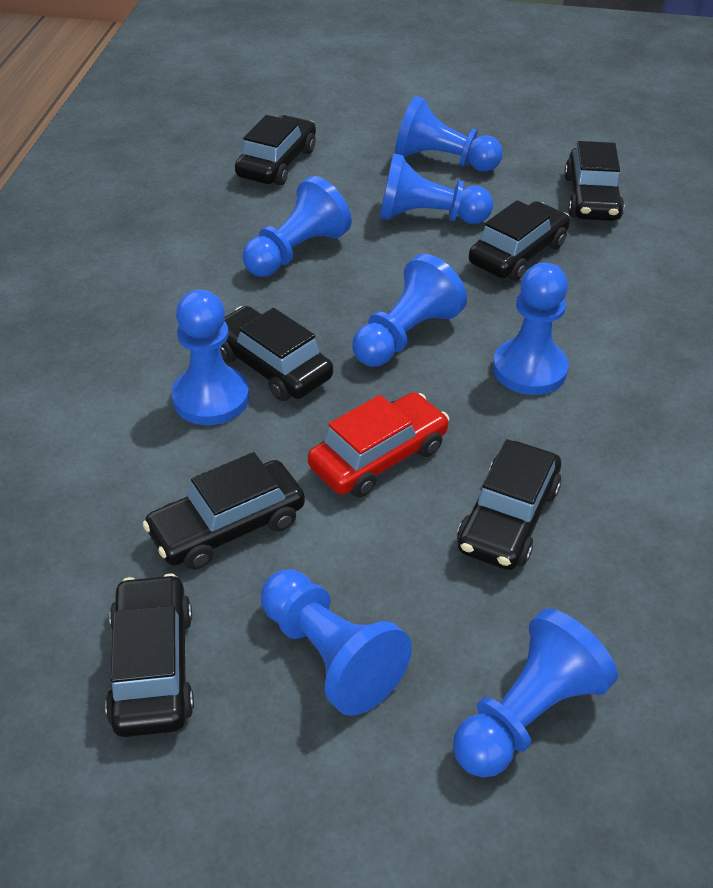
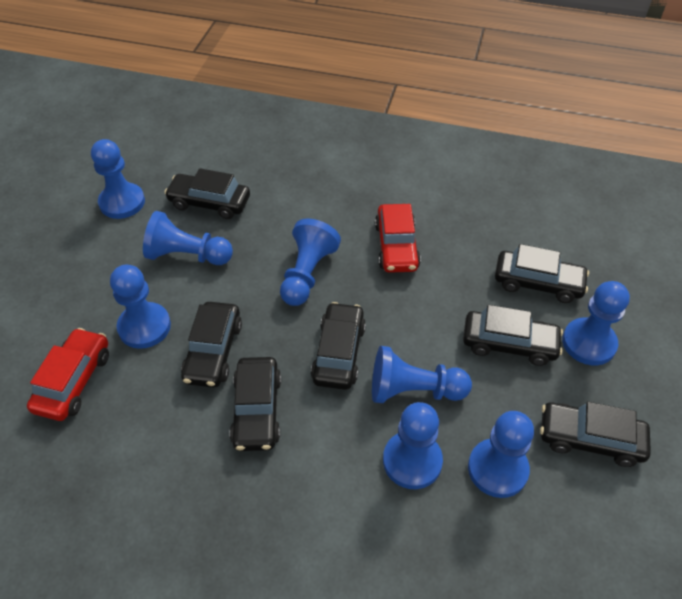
red car: 1 -> 2

